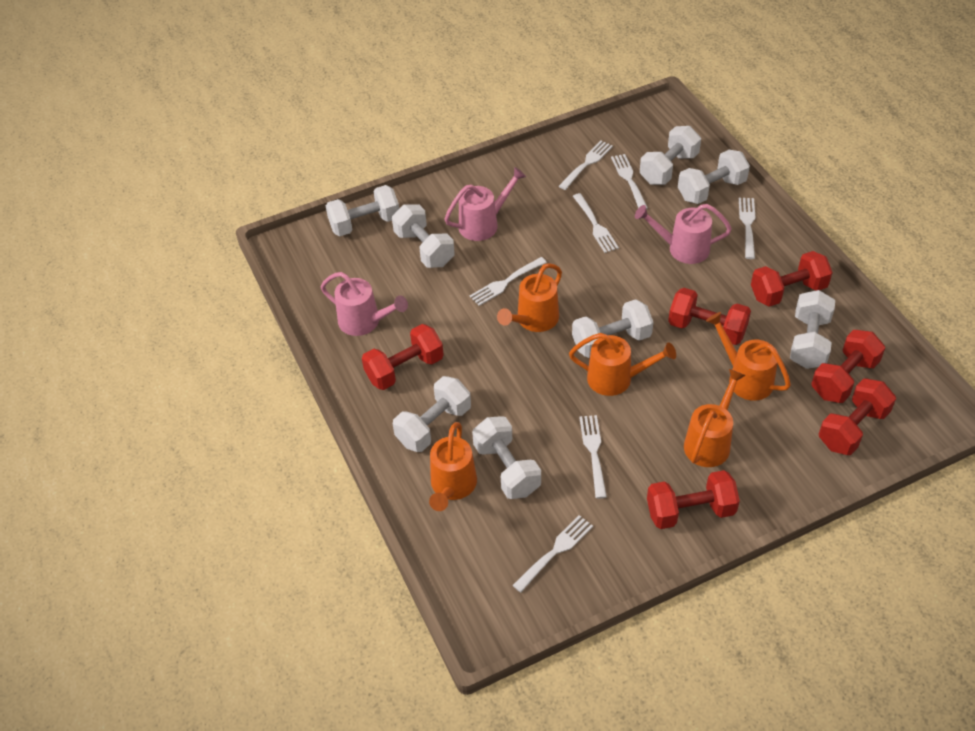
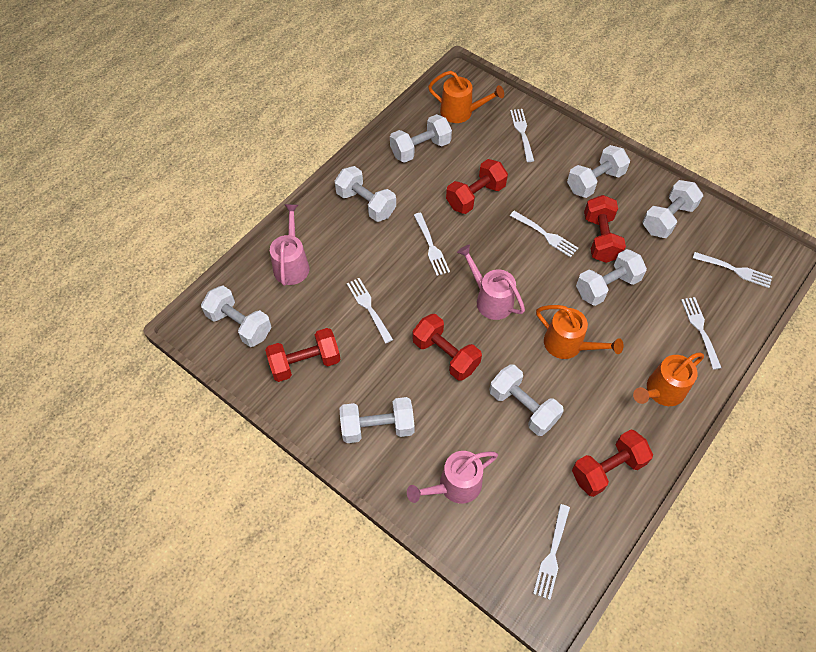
orange watering can: 5 -> 3
red dumbbell: 6 -> 5

